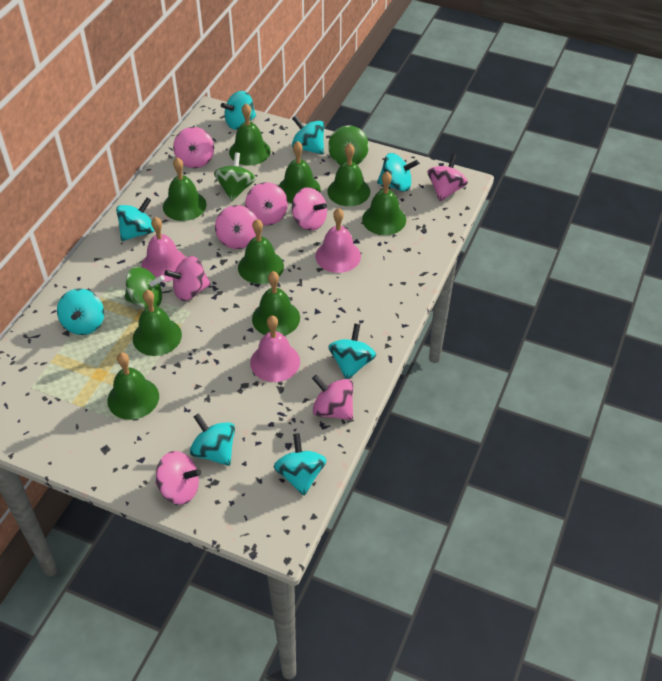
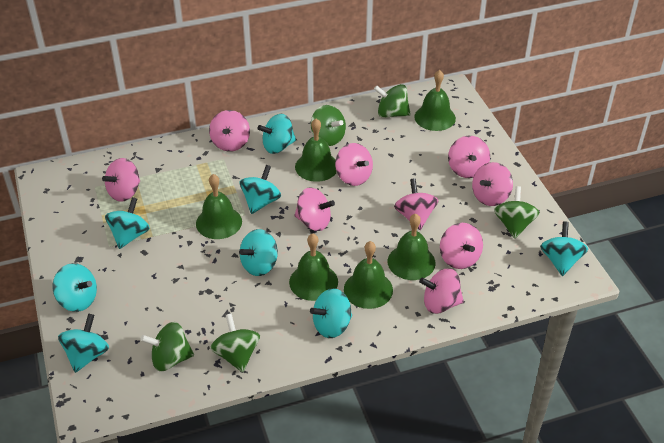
green bell: 9 -> 6
green spinning top: 3 -> 5
pink bell: 3 -> 0
pink spinning top: 8 -> 9

